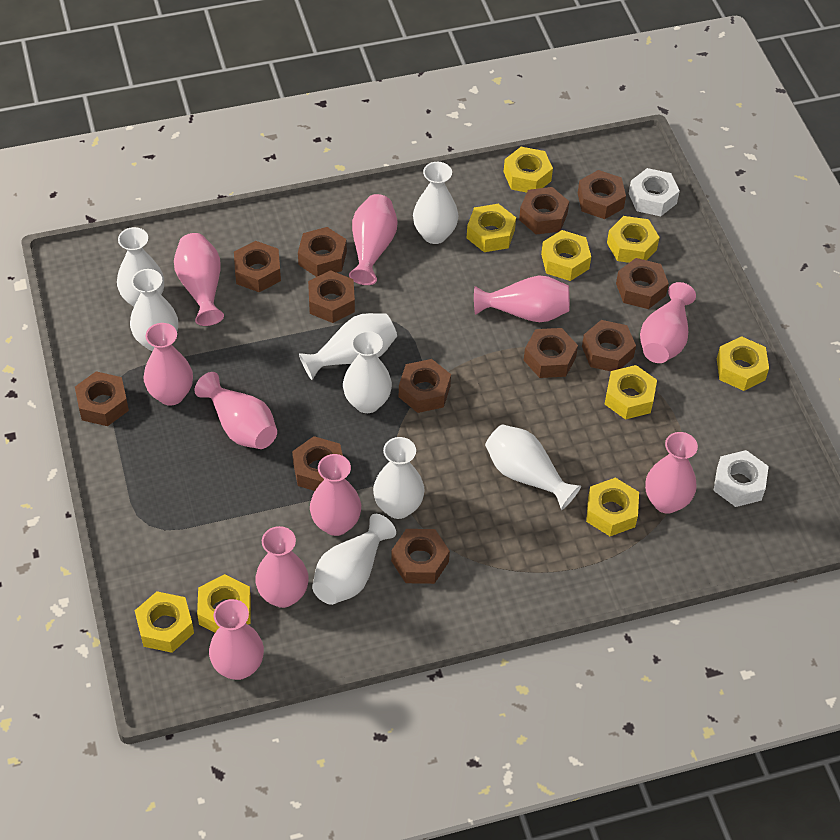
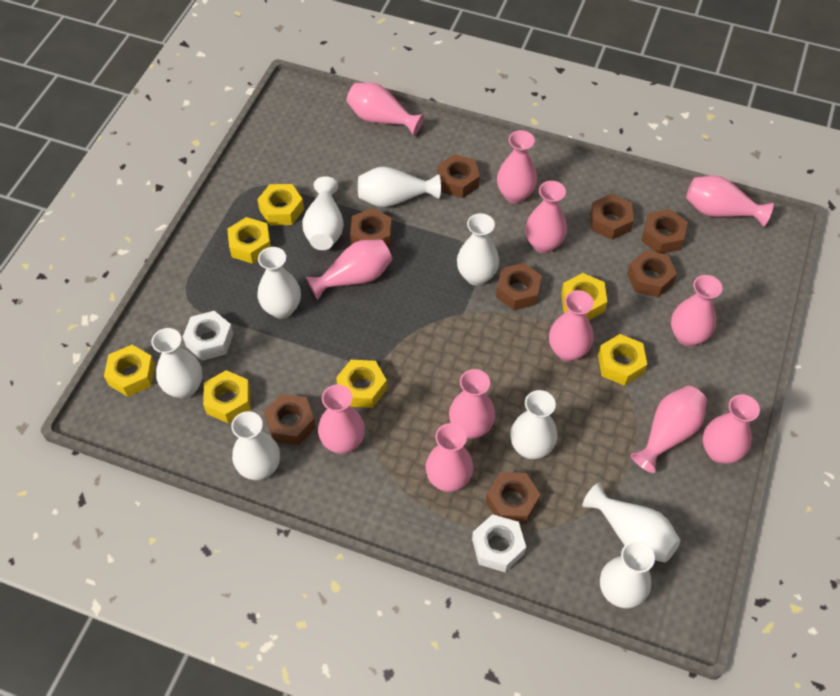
brown nut: 12 -> 8
pink vase: 10 -> 12
white vase: 8 -> 9
yellow nut: 9 -> 7

